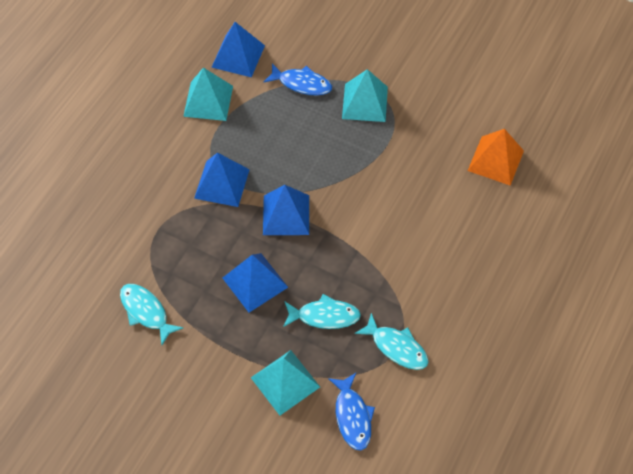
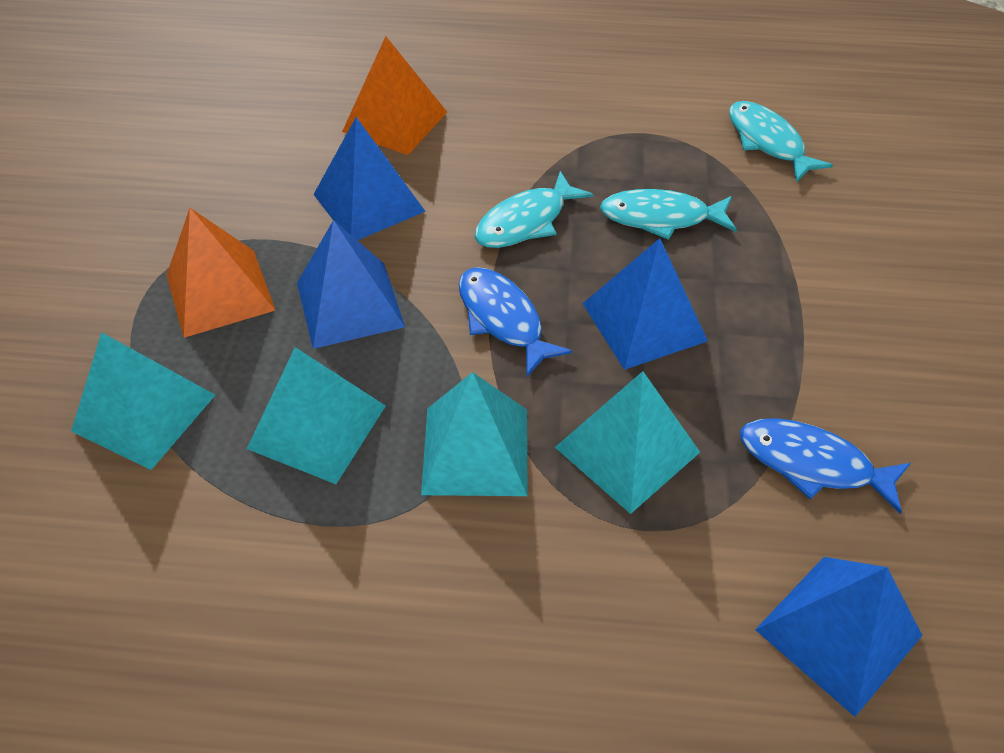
orange pyramid: 1 -> 2
turquoise pyramid: 3 -> 4

